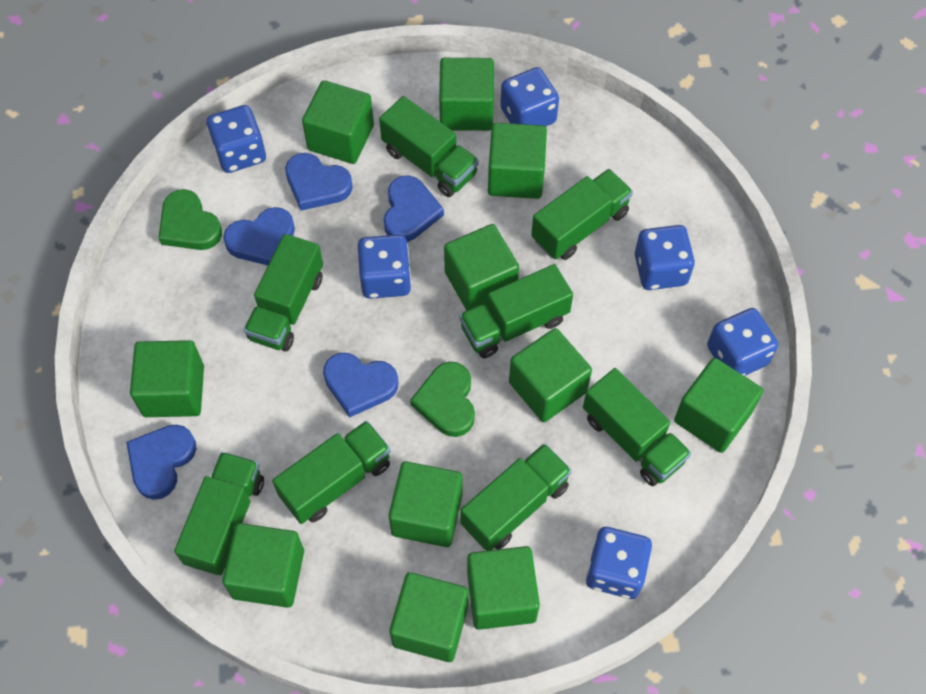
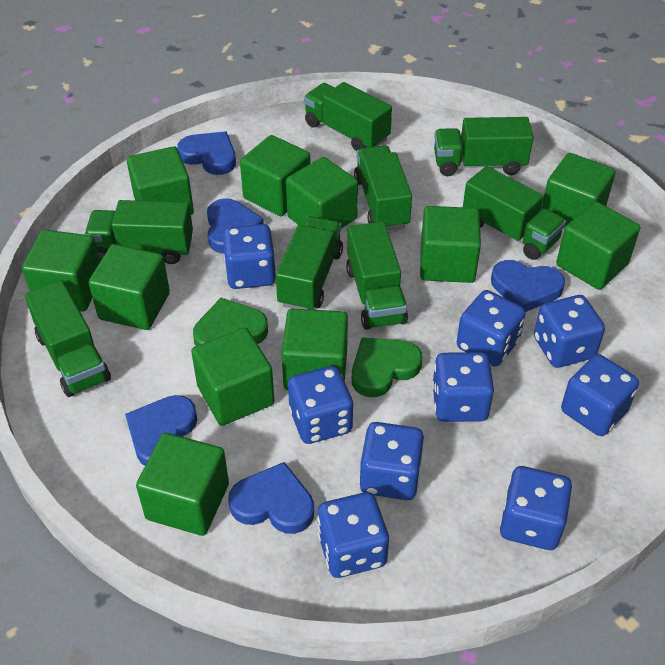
blue dice: 6 -> 9

